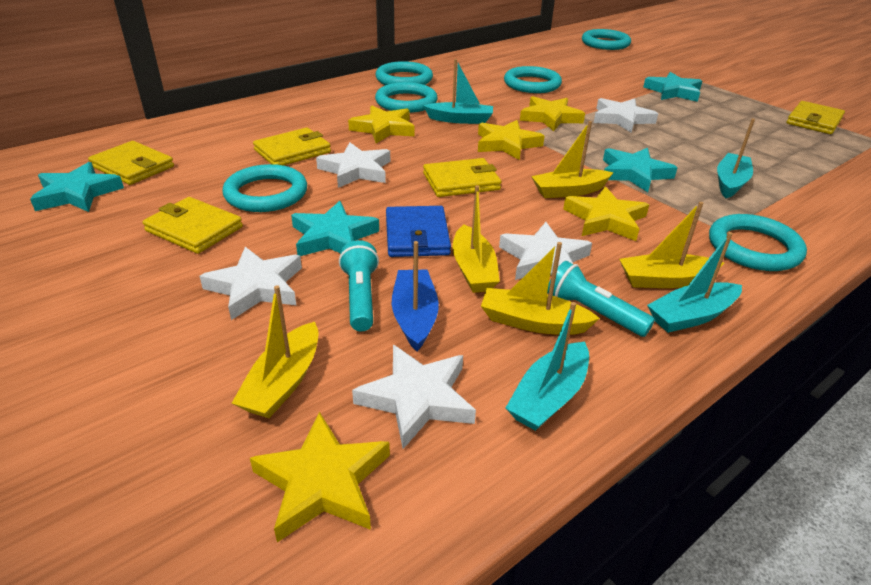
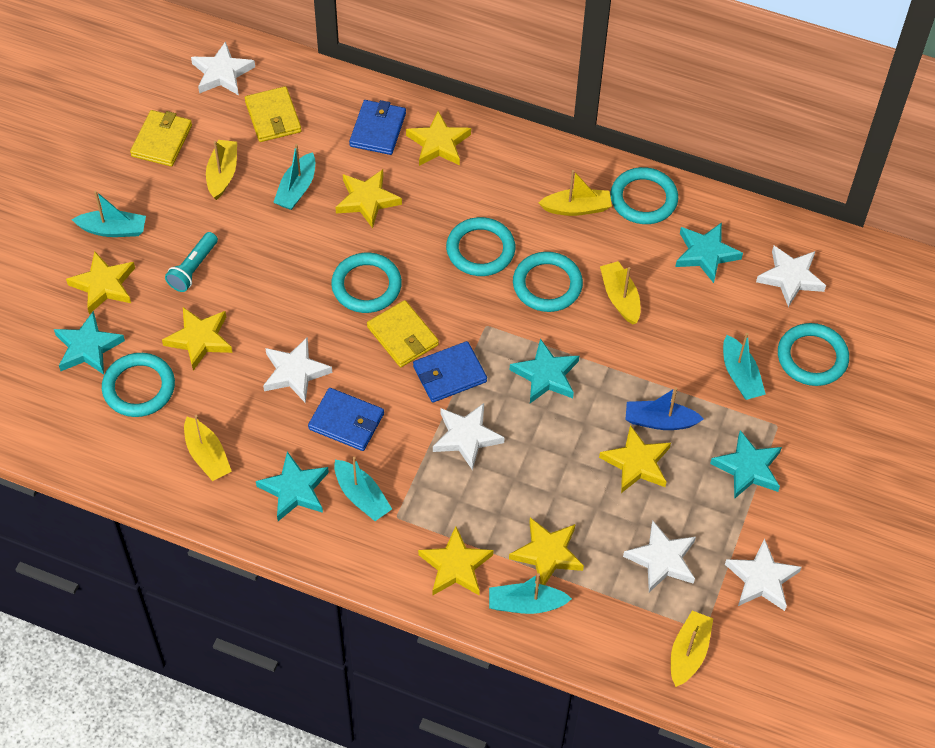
blue wallet: 1 -> 3
turquoise boat: 4 -> 5
turquoise flashlight: 2 -> 1
turquoise star: 4 -> 5
white star: 5 -> 6
yellow star: 5 -> 7
yellow wallet: 5 -> 3

